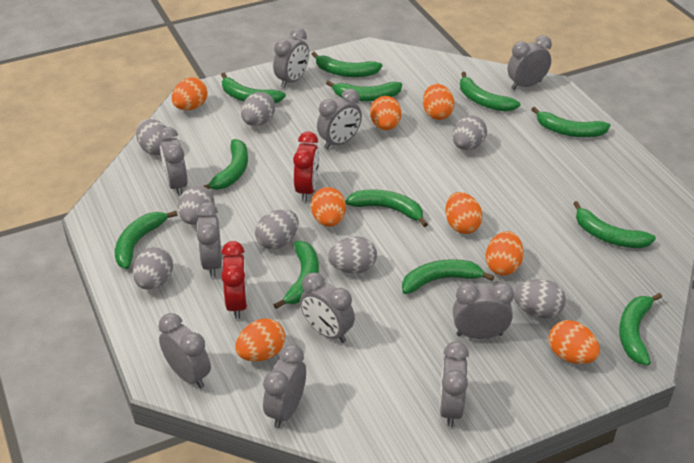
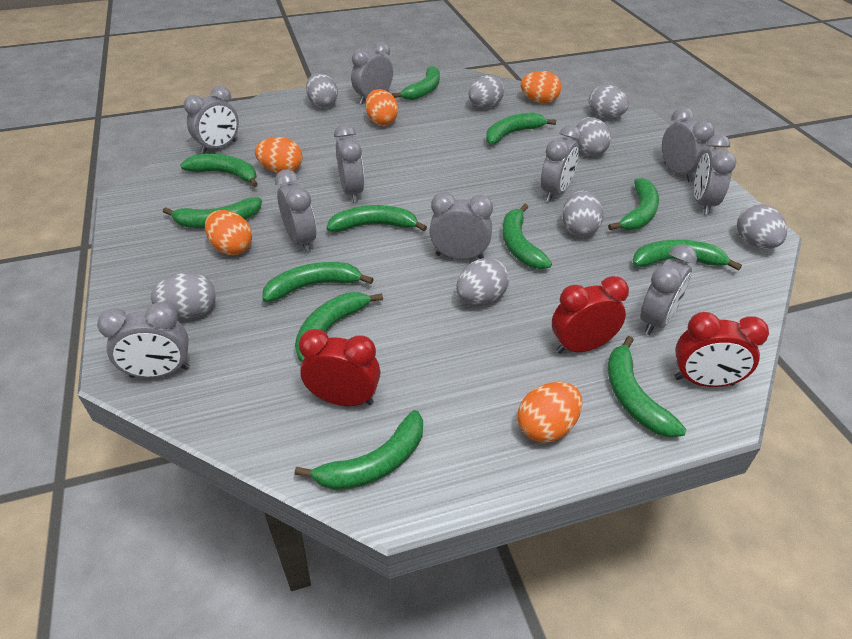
orange egg: 8 -> 5
red clock: 2 -> 3

